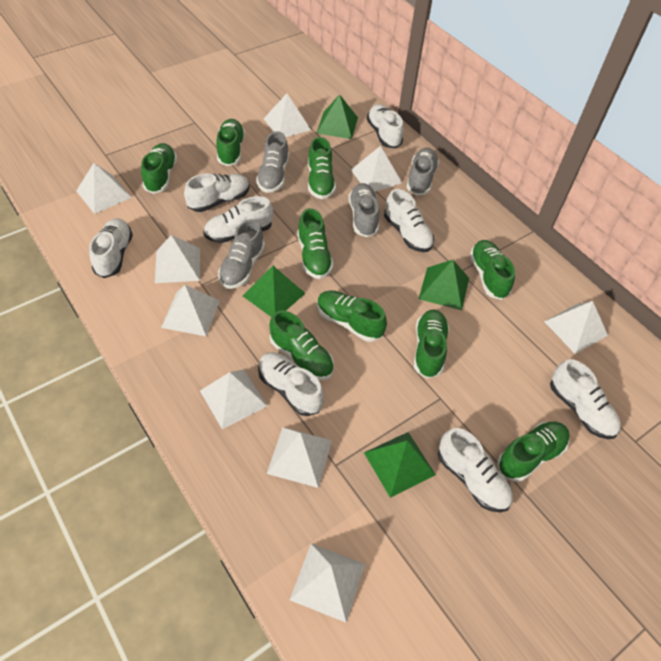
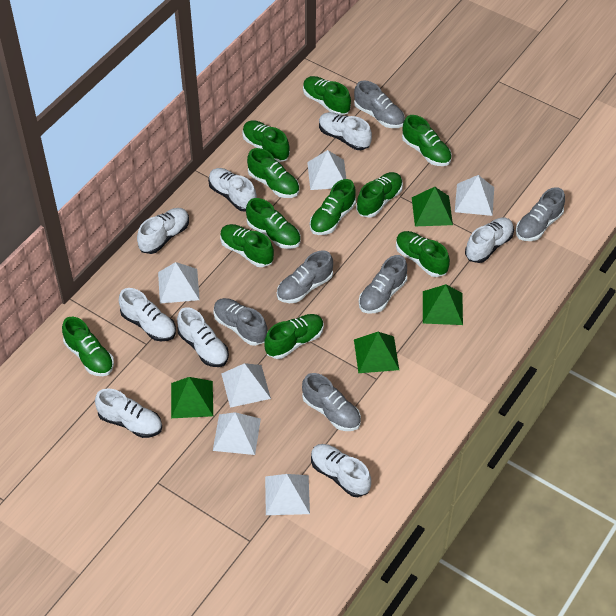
green shoe: 9 -> 11
grey shoe: 4 -> 6
white pyramid: 9 -> 6

